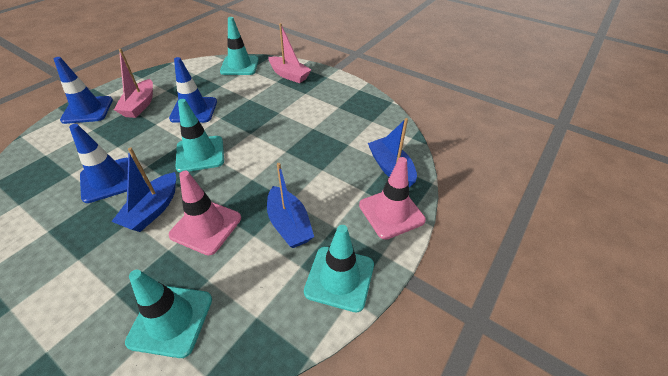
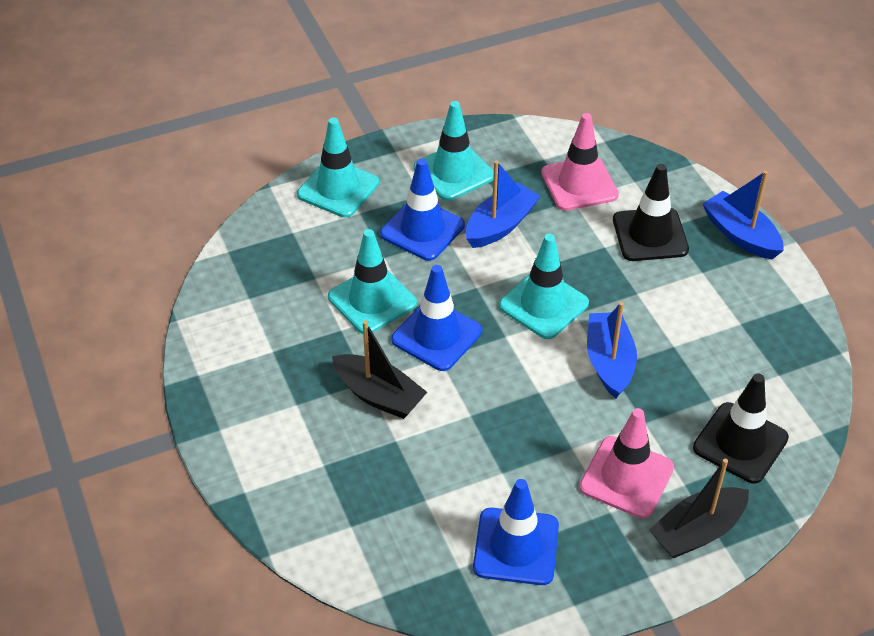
black boat: 0 -> 2
black traffic cone: 0 -> 2
pink boat: 2 -> 0

